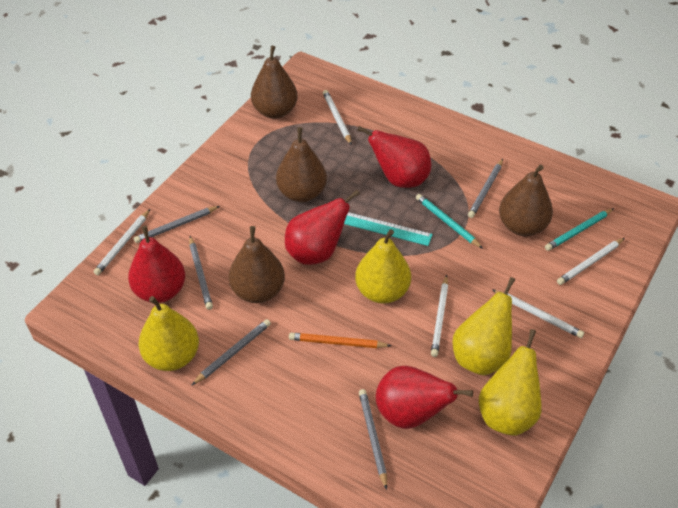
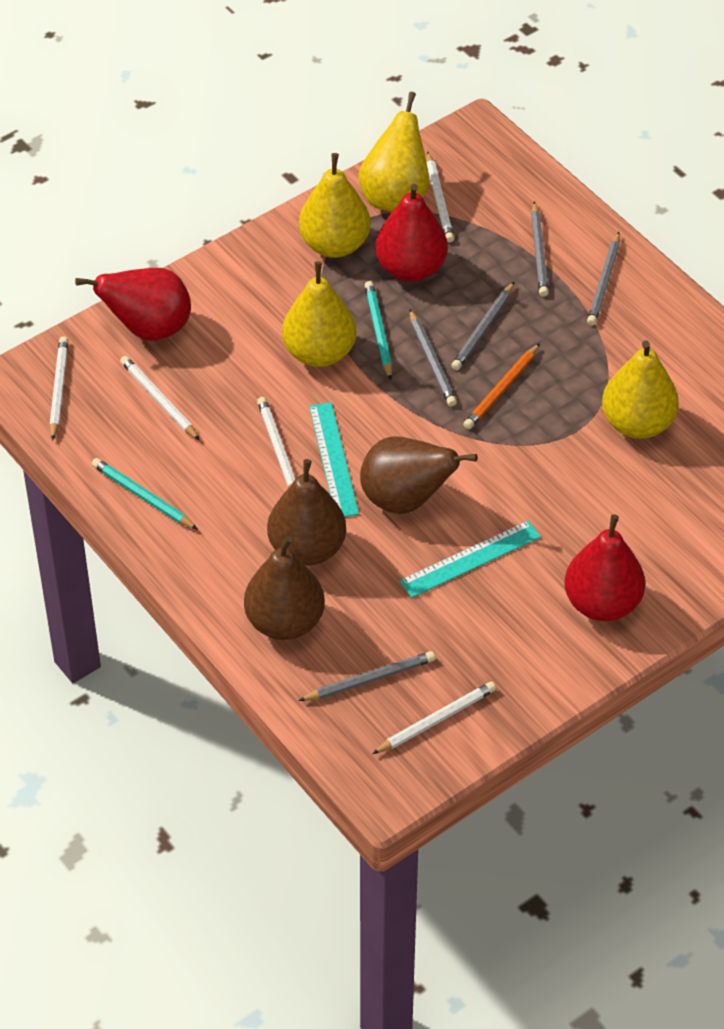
brown pear: 4 -> 3
red pear: 4 -> 3
turquoise ruler: 1 -> 2

